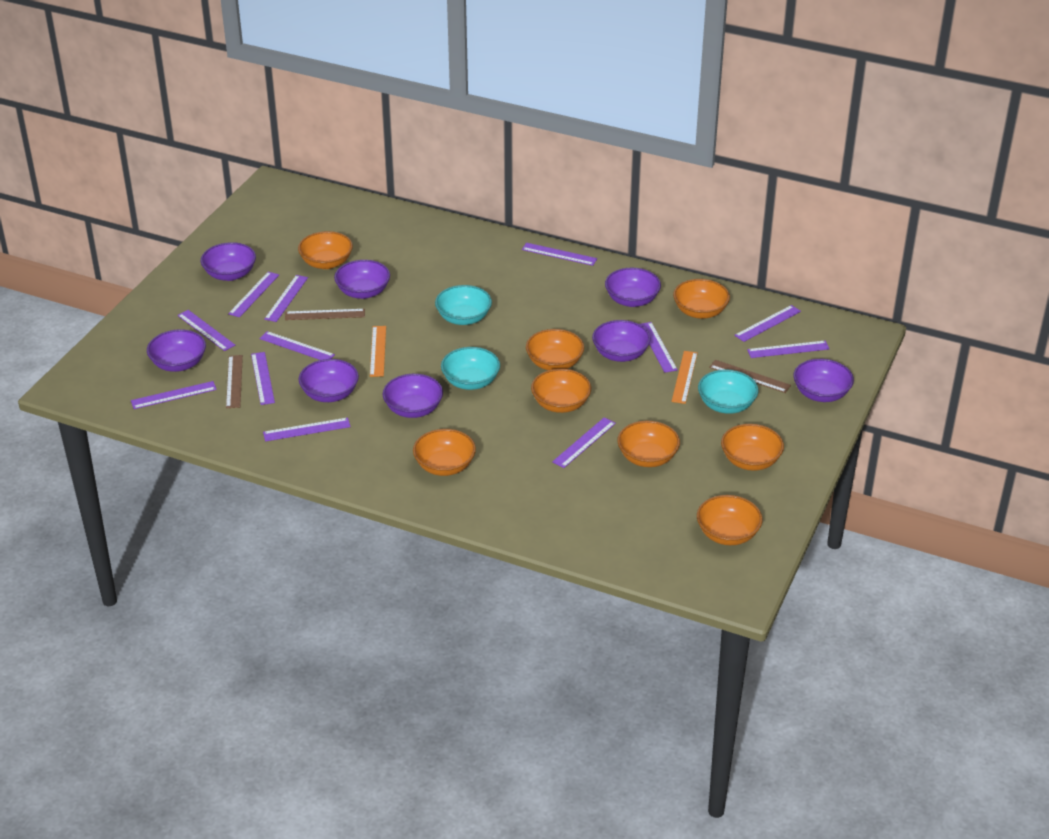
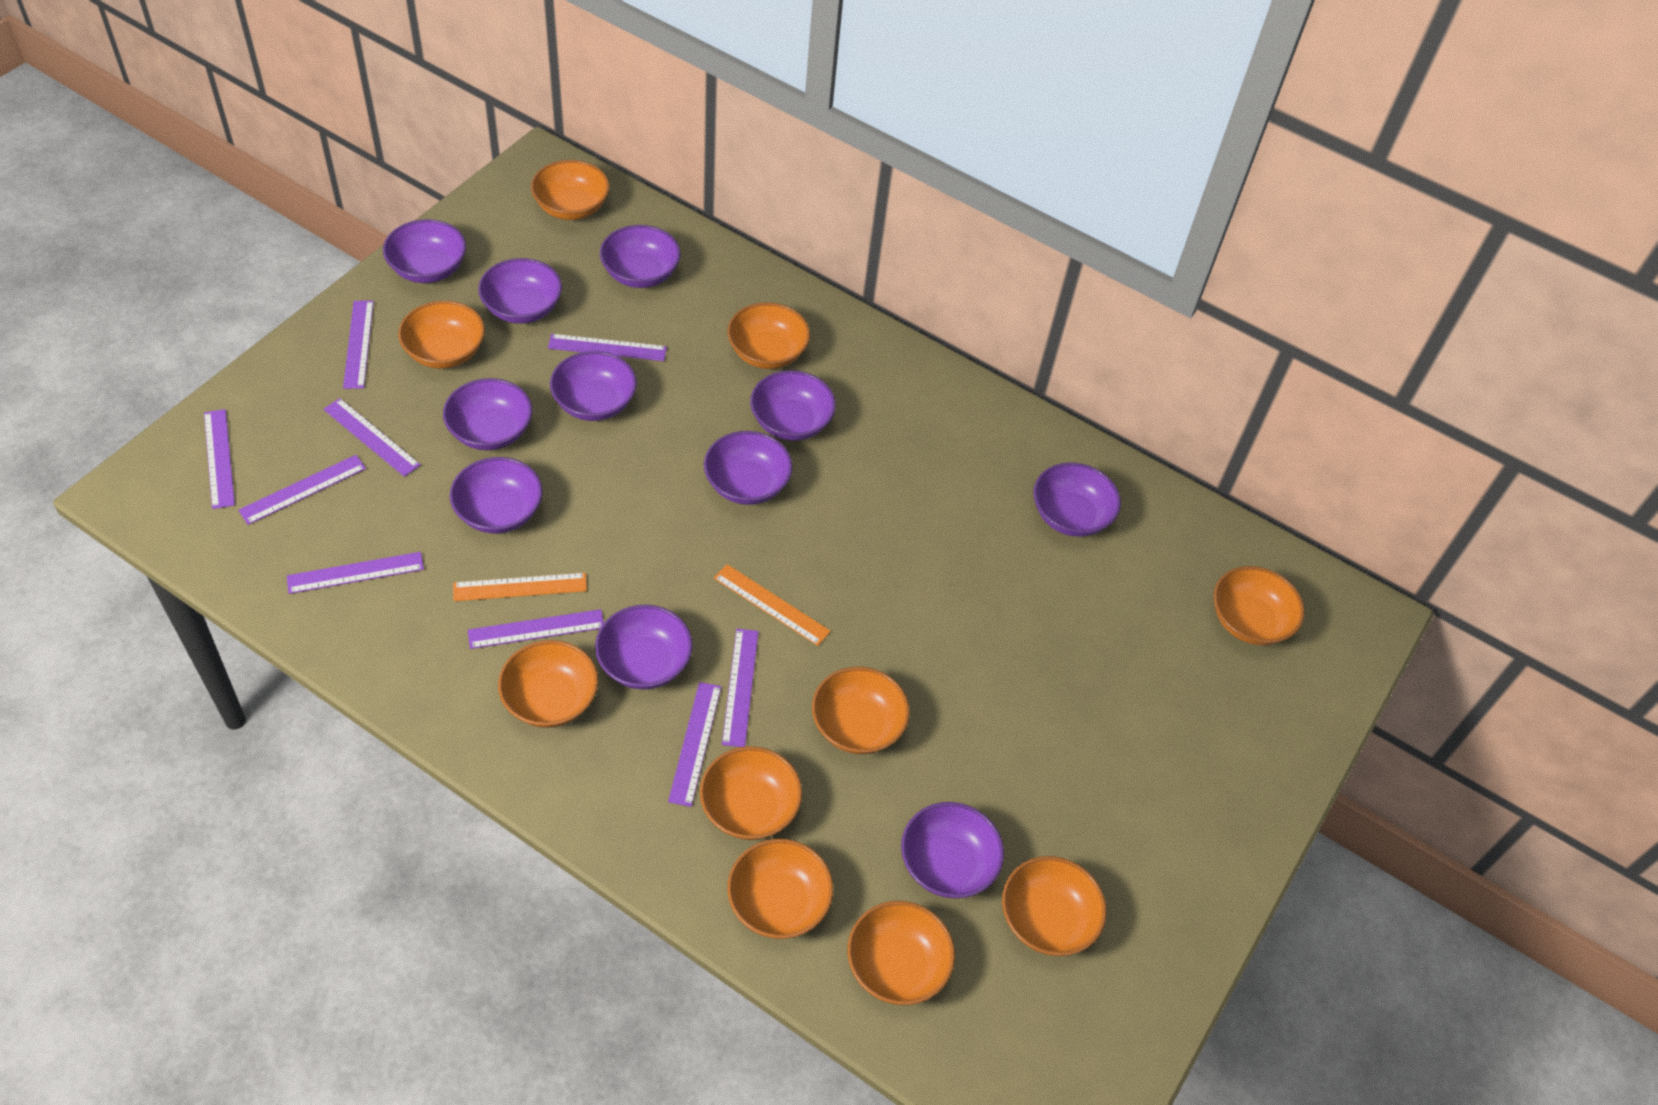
brown ruler: 3 -> 0
orange bowl: 8 -> 10
purple bowl: 8 -> 11
purple ruler: 12 -> 9
turquoise bowl: 3 -> 0

